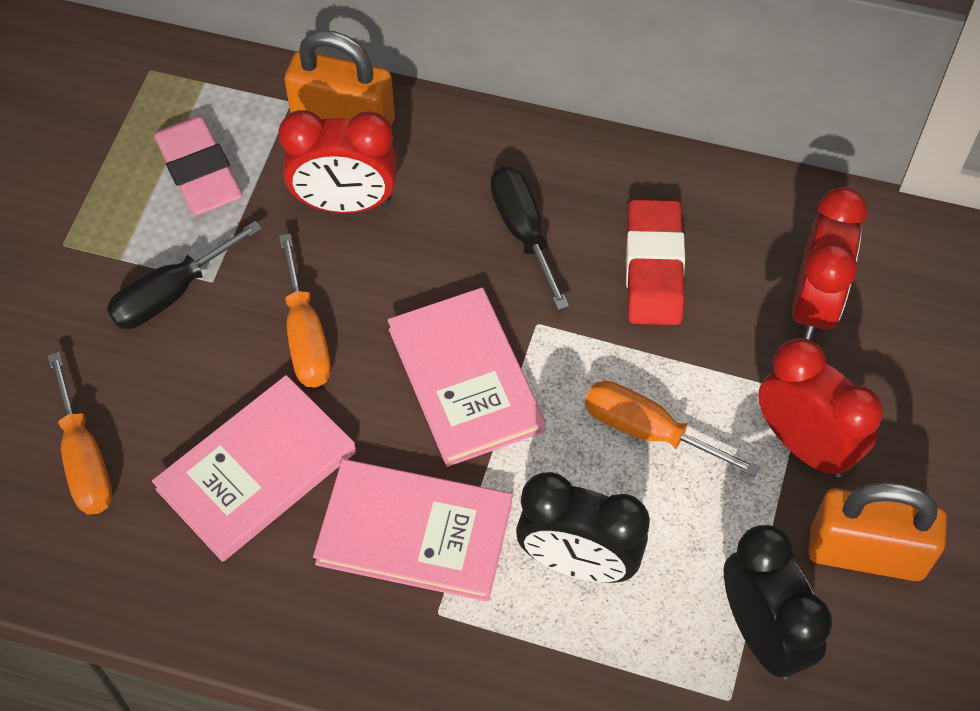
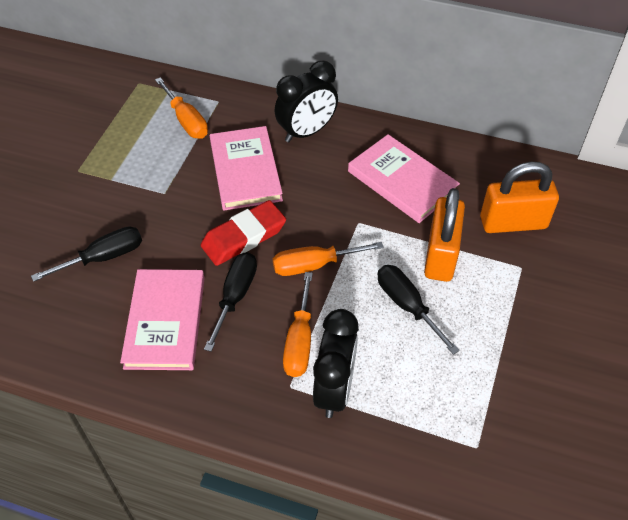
black screwdriver: 2 -> 3
pink eraser: 1 -> 0
red clock: 3 -> 0

